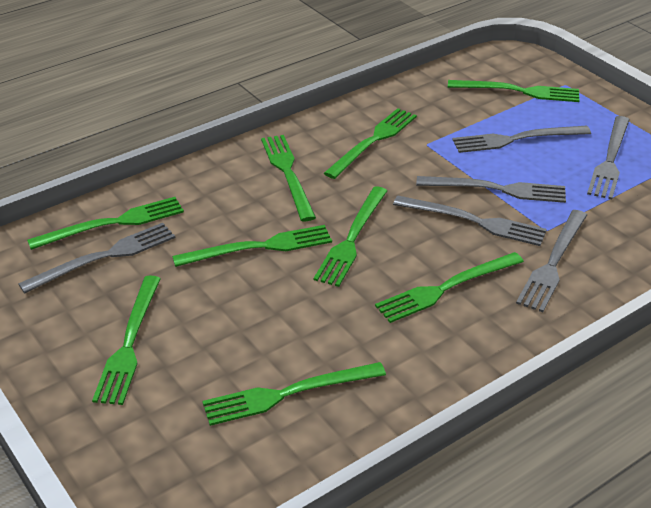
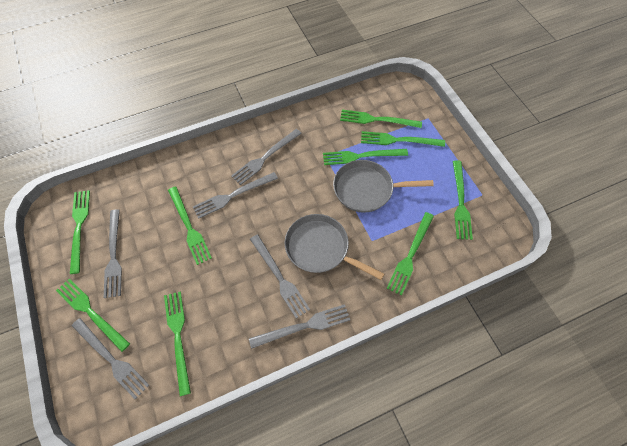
grey pan: 0 -> 2

